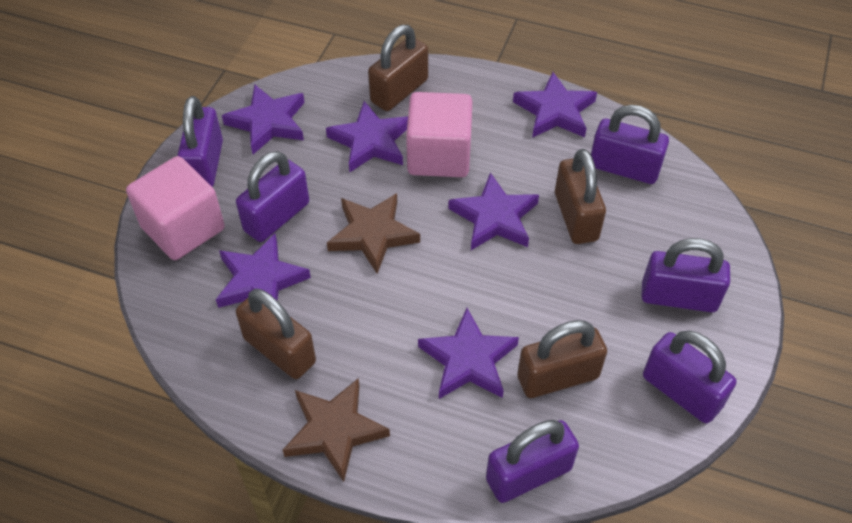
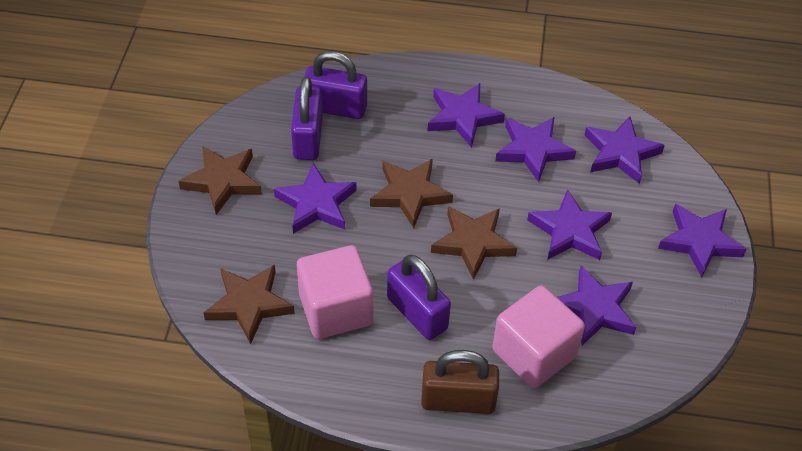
brown padlock: 4 -> 1
brown star: 2 -> 4
purple padlock: 6 -> 3
purple star: 6 -> 7

